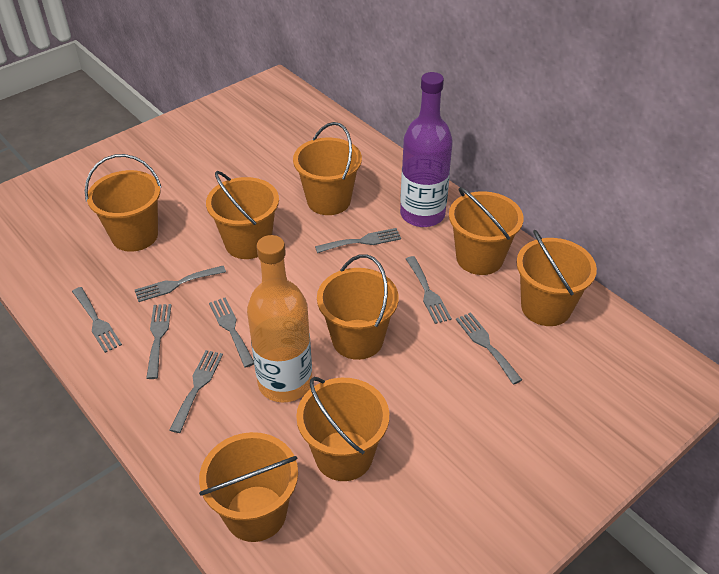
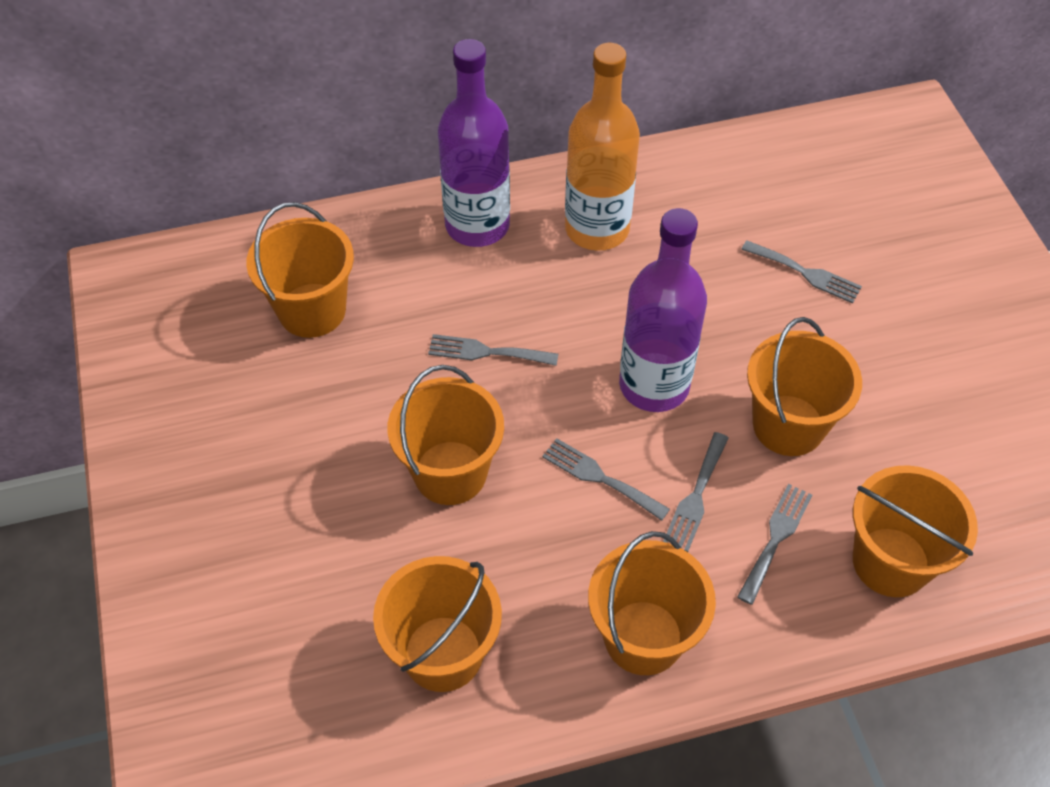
grey fork: 8 -> 5
orange bucket: 8 -> 6
purple bottle: 1 -> 2

